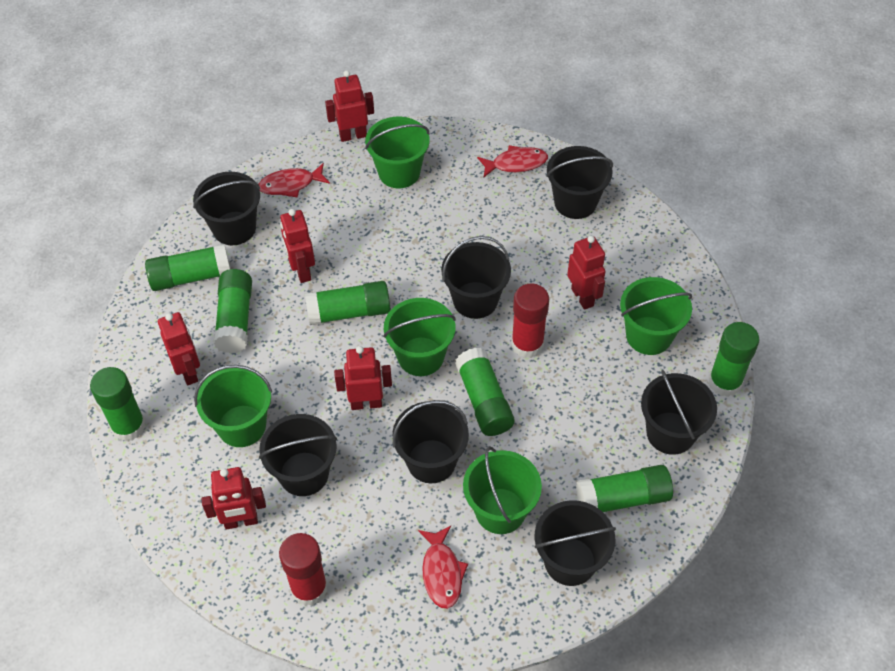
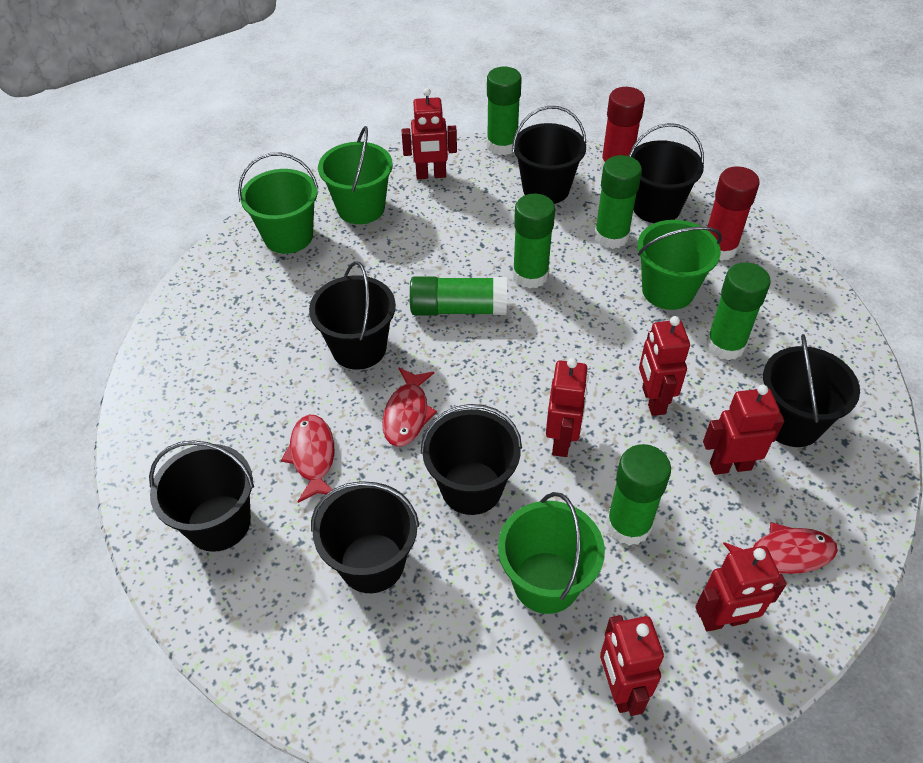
green bucket: 5 -> 4
green glue stick: 7 -> 6

